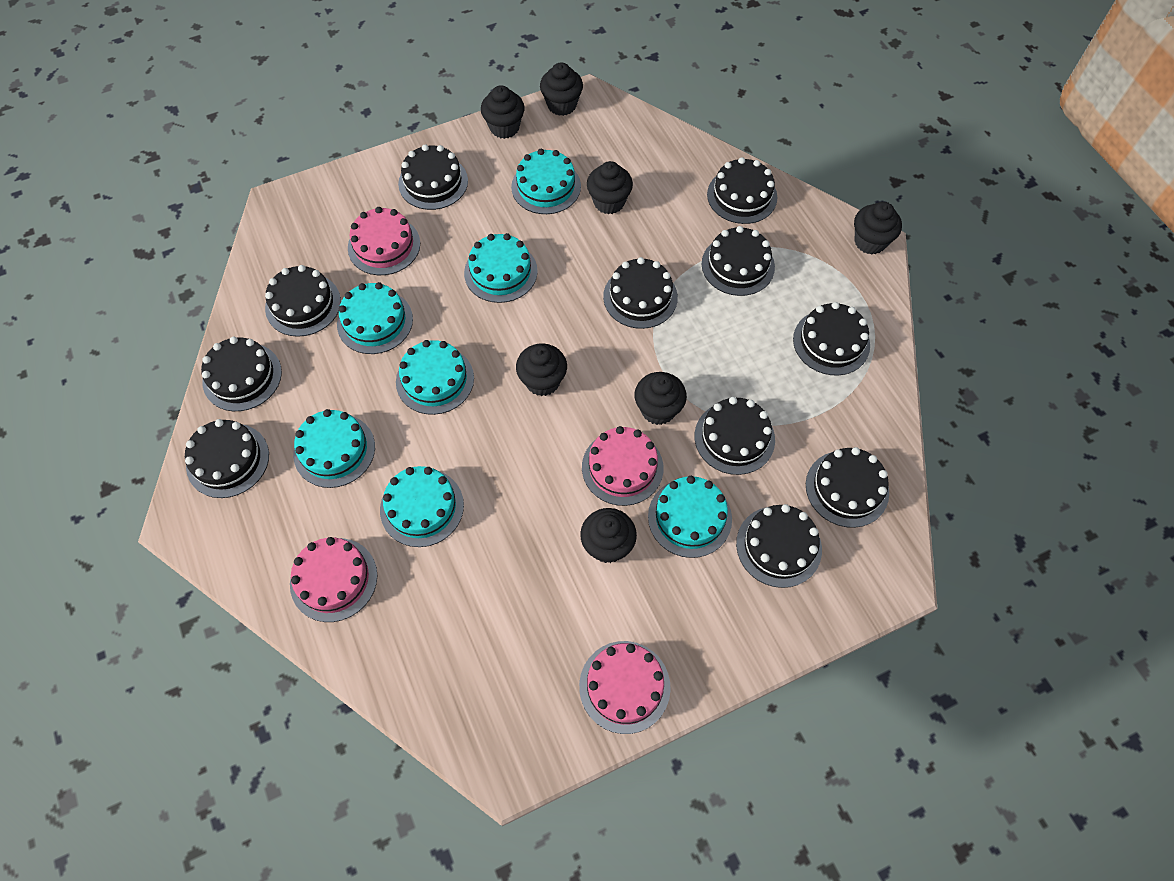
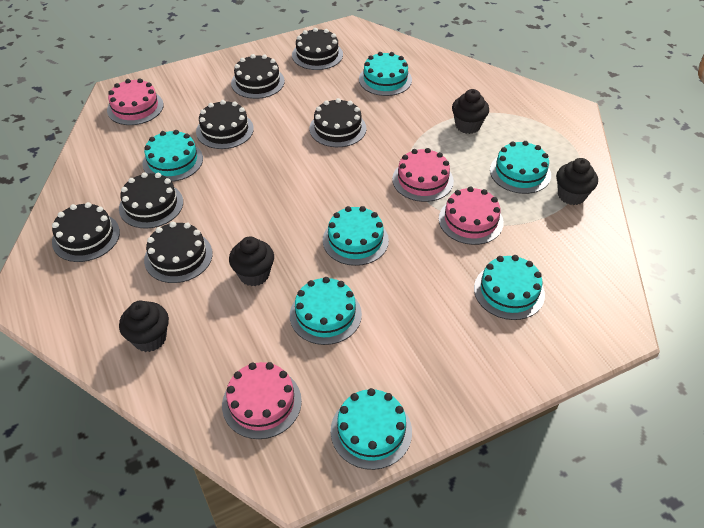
black cake: 11 -> 7
black cupcake: 7 -> 4

